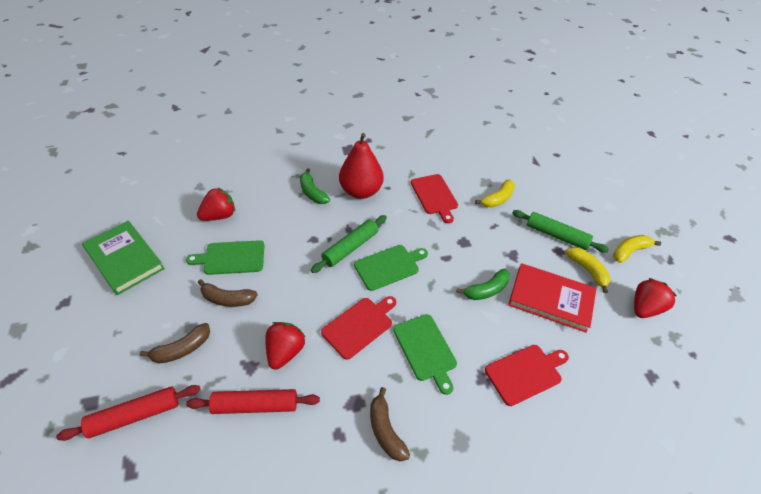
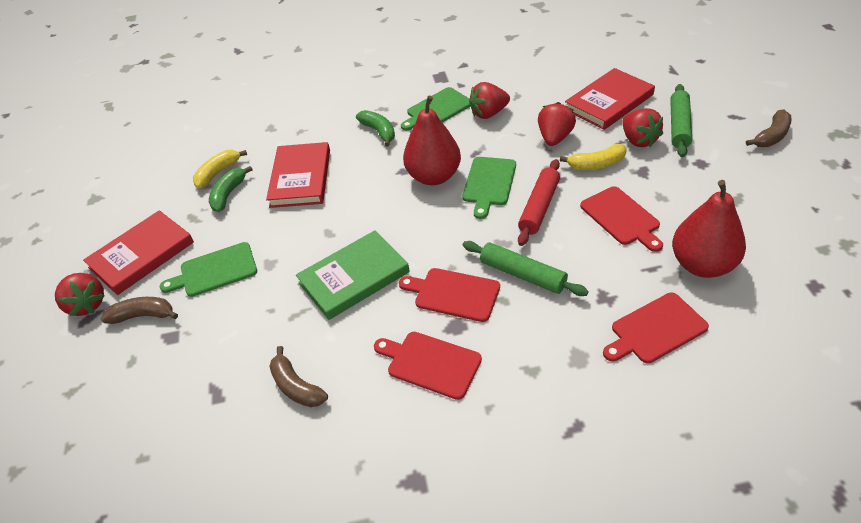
red book: 1 -> 3
red cutting board: 3 -> 4
red pear: 1 -> 2
red rolling pin: 2 -> 1
red strawberry: 3 -> 4
yellow banana: 3 -> 2

